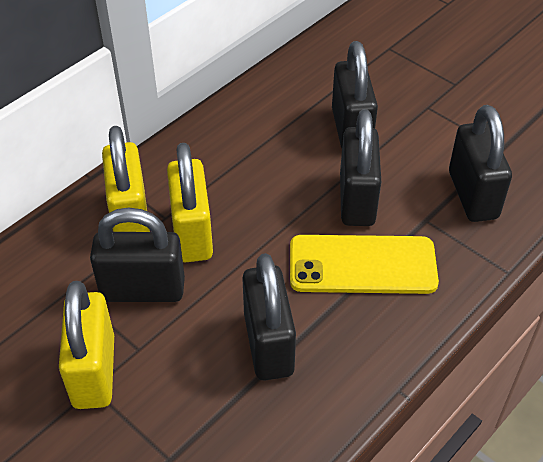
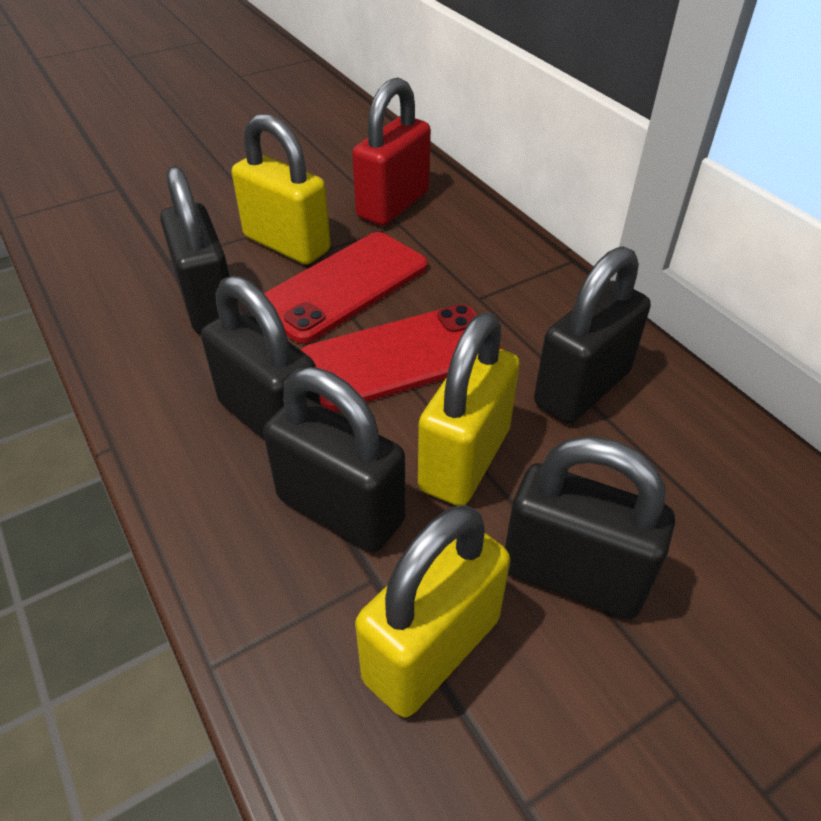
red padlock: 0 -> 1
red phone: 0 -> 2
yellow phone: 1 -> 0

